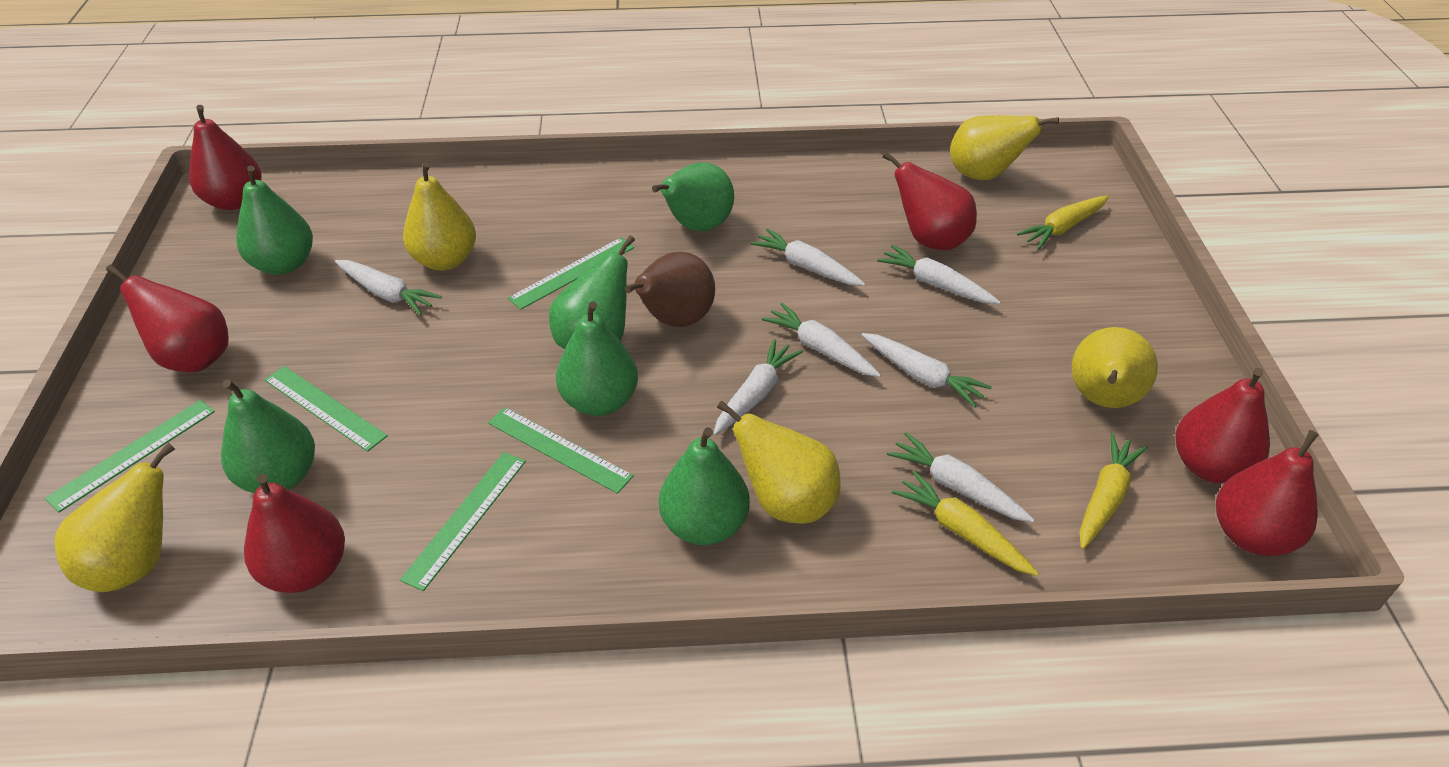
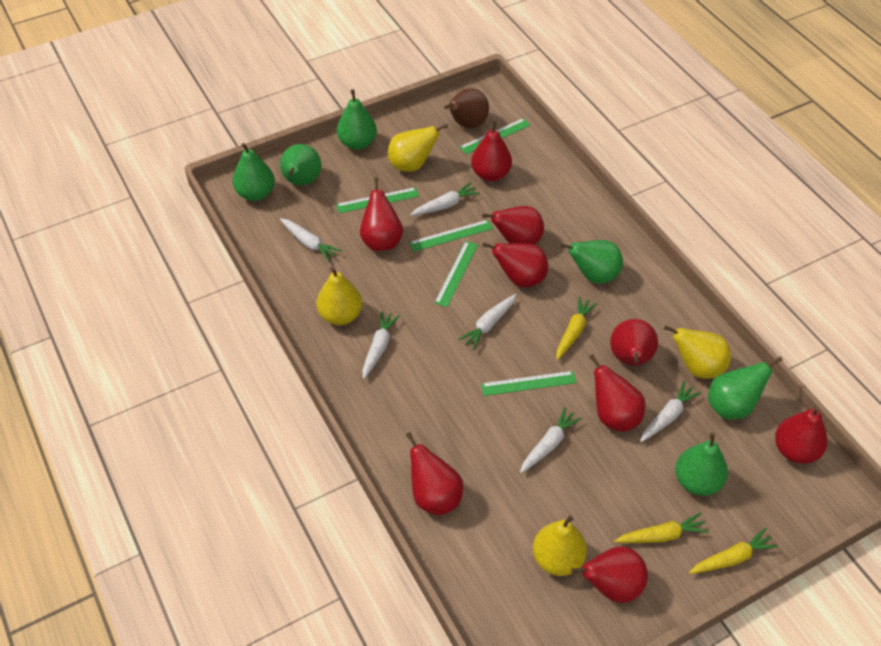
red pear: 6 -> 9
white carrot: 7 -> 6
yellow pear: 5 -> 4

